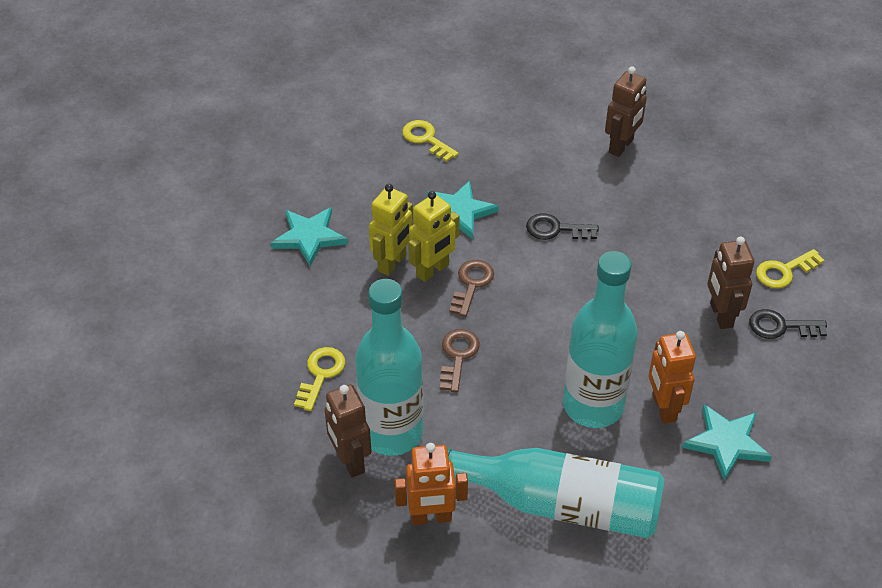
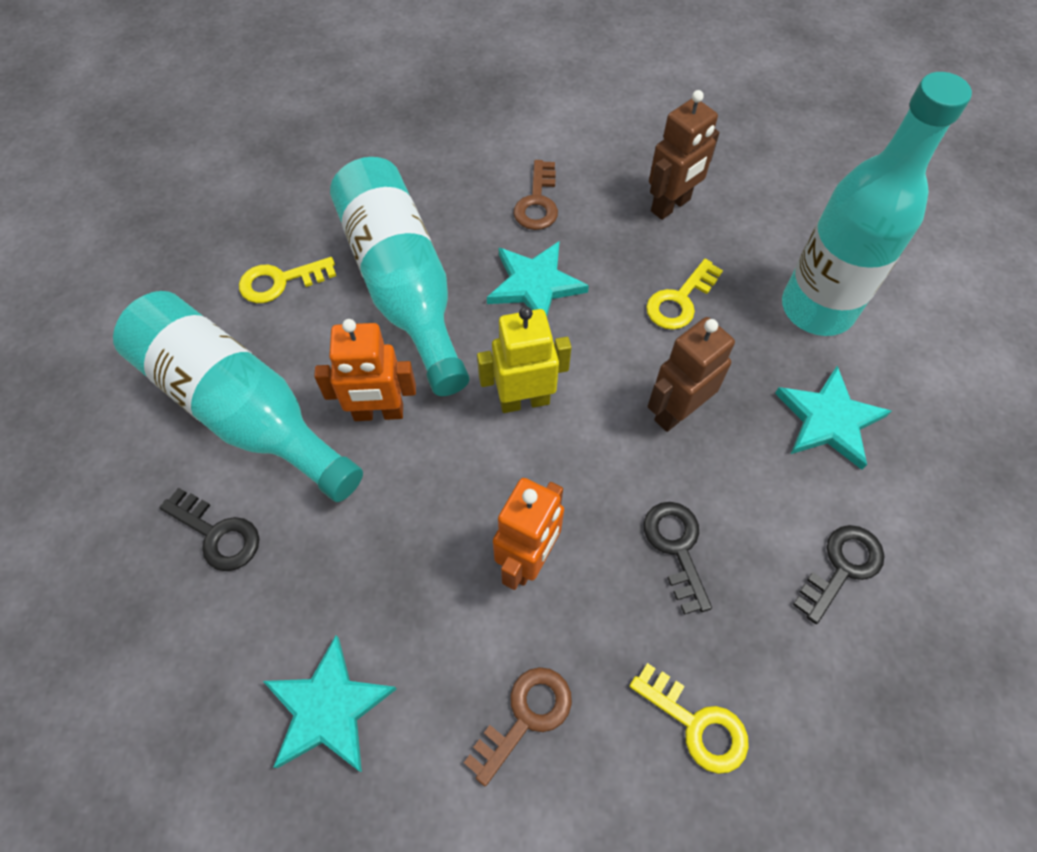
black key: 2 -> 3
brown robot: 3 -> 2
yellow robot: 2 -> 1

